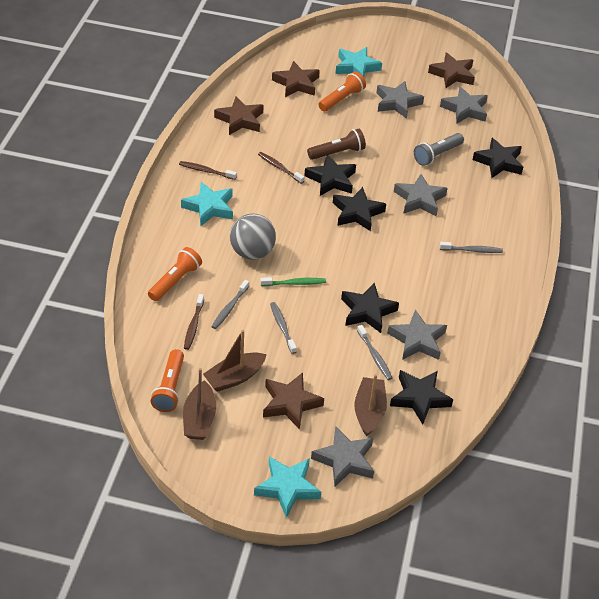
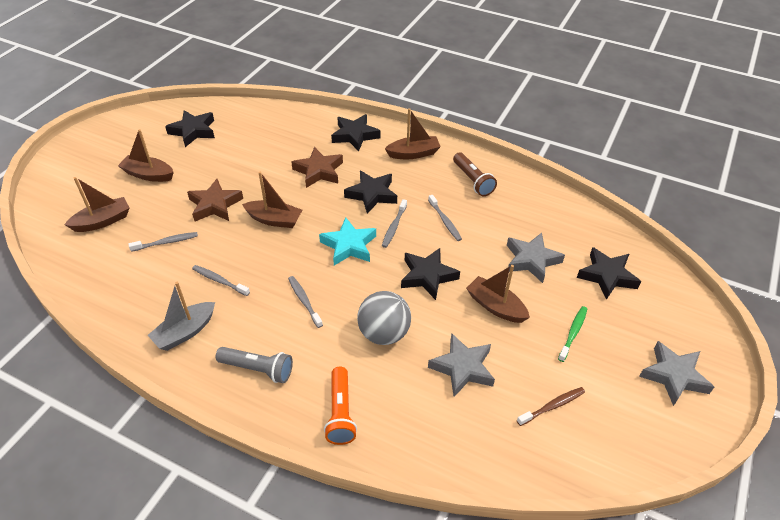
brown boat: 3 -> 5
brown star: 4 -> 2
brown toothbrush: 3 -> 1
grey boat: 0 -> 1
grey star: 5 -> 3
grey toothbrush: 4 -> 5
orange flashlight: 3 -> 1
turquoise star: 3 -> 1

